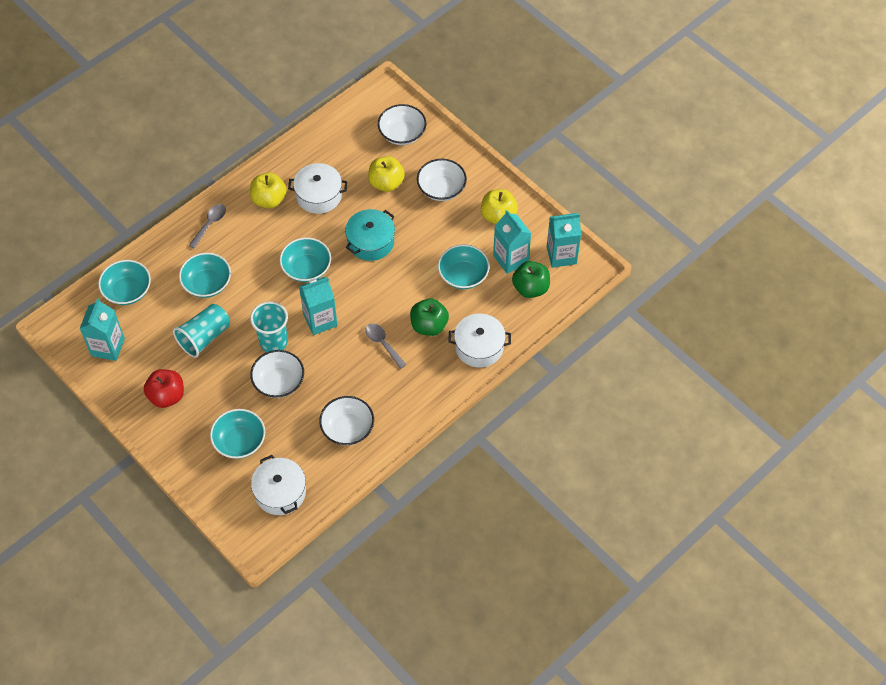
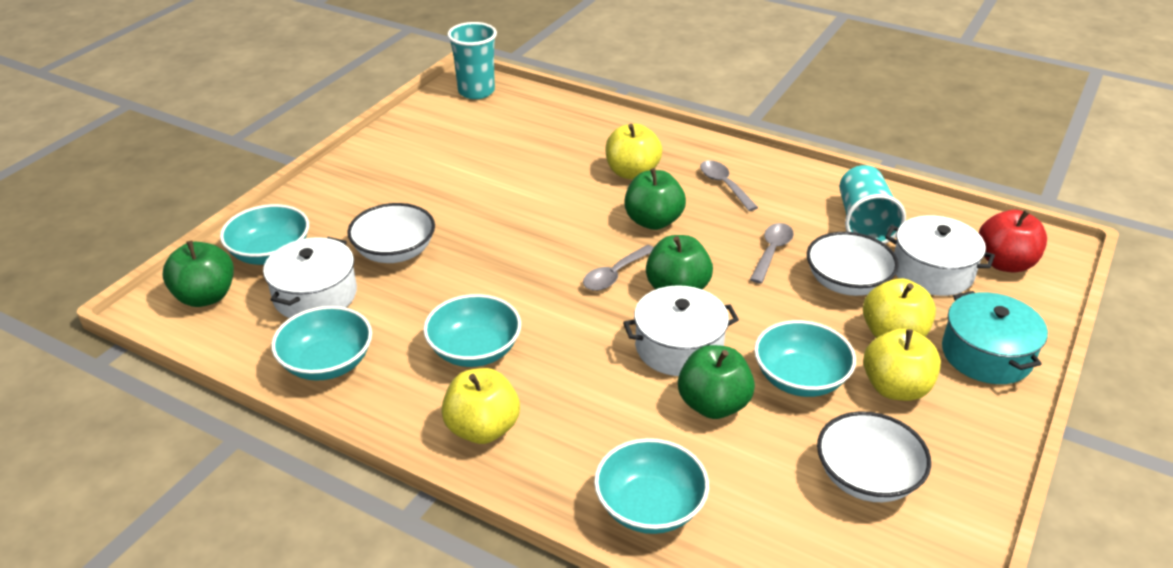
green apple: 2 -> 4
grey spoon: 2 -> 3
turquoise carton: 4 -> 0
white bowl: 4 -> 3
yellow apple: 3 -> 4

